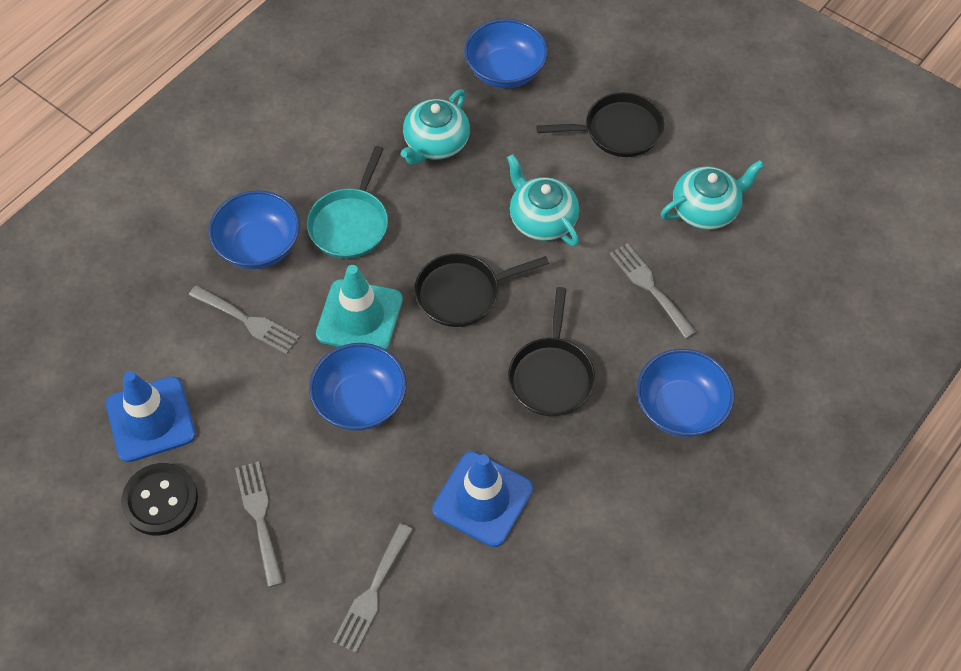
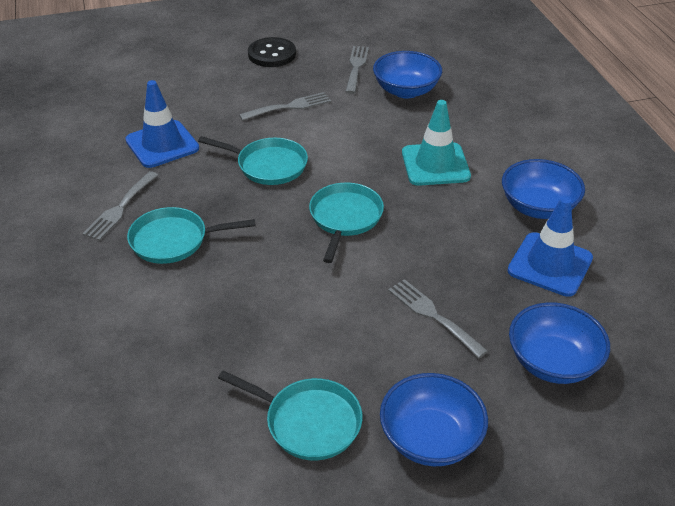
black pan: 3 -> 0
turquoise pan: 1 -> 4
turquoise teapot: 3 -> 0

